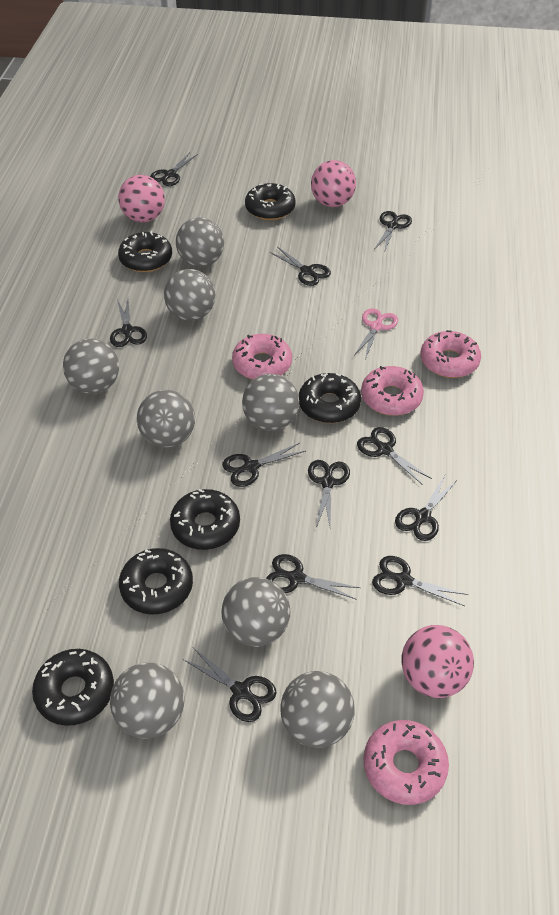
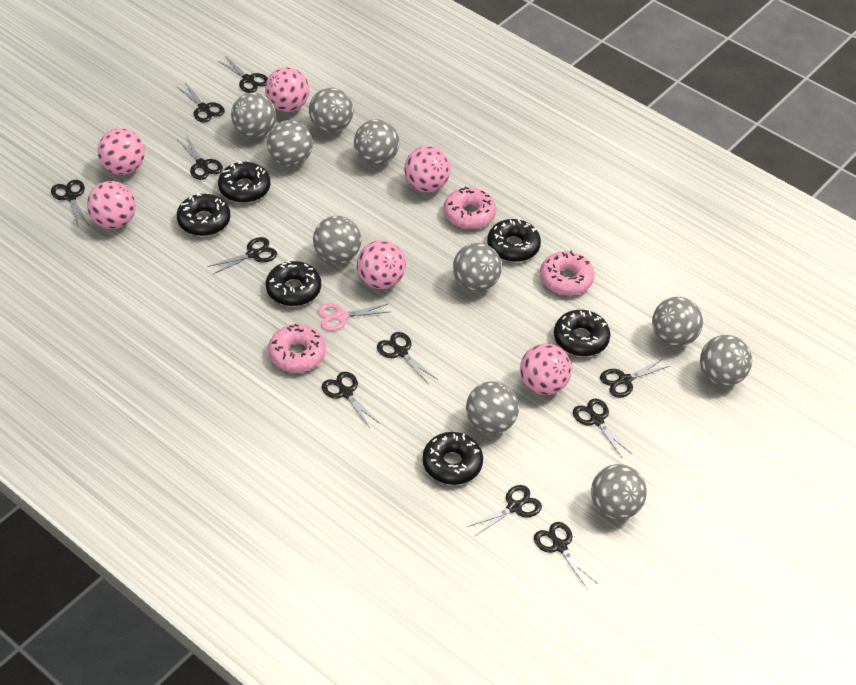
grey ball: 8 -> 10
pink ball: 3 -> 6
pink donut: 4 -> 3

